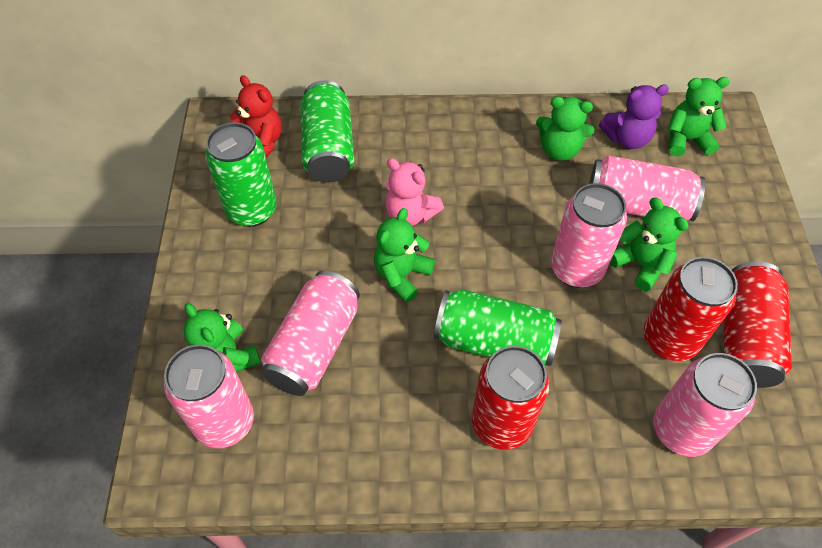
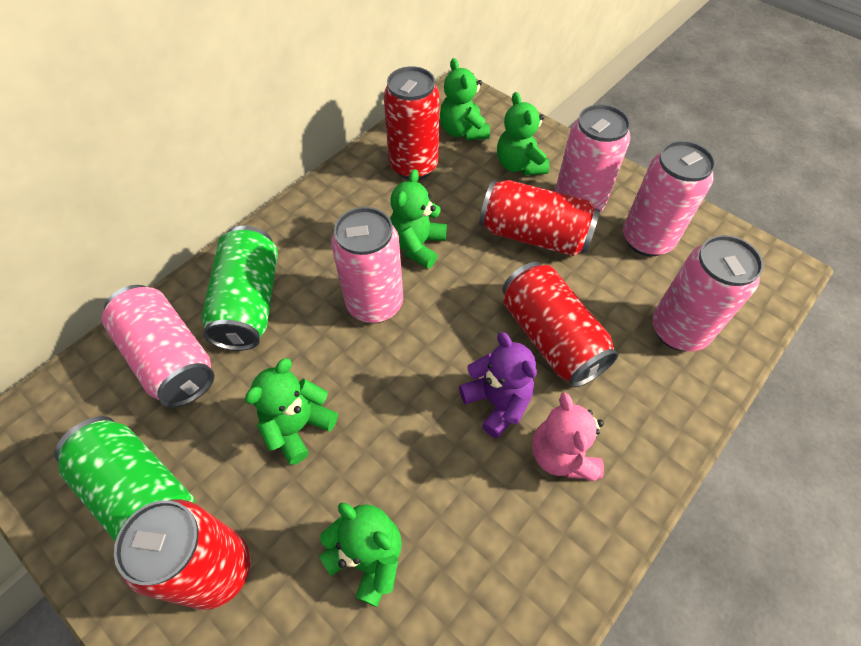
green can: 3 -> 2
red can: 3 -> 4
red teddy bear: 1 -> 0

